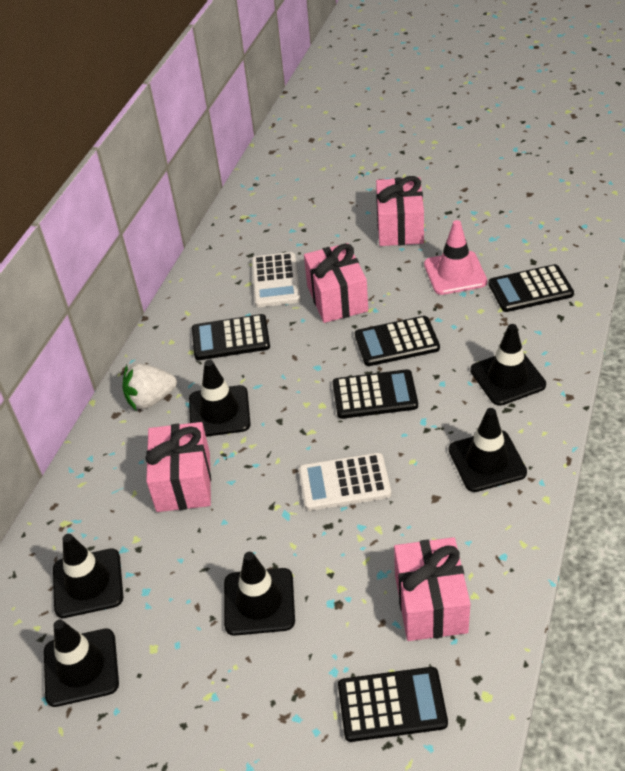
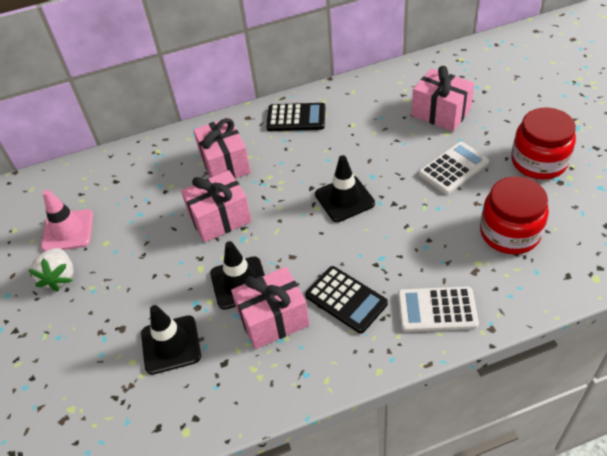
black calculator: 5 -> 2
black traffic cone: 6 -> 3
red jar: 0 -> 2

